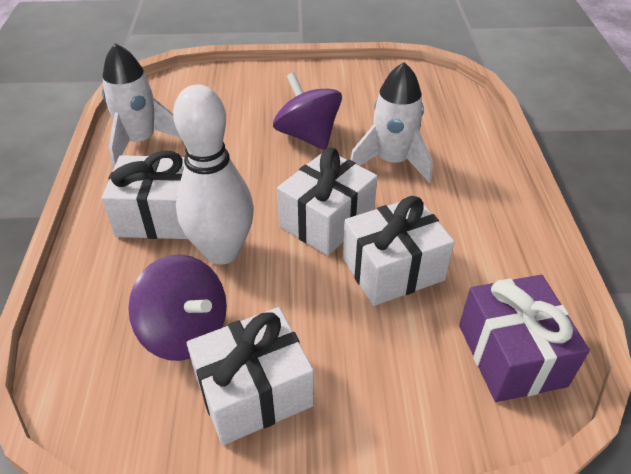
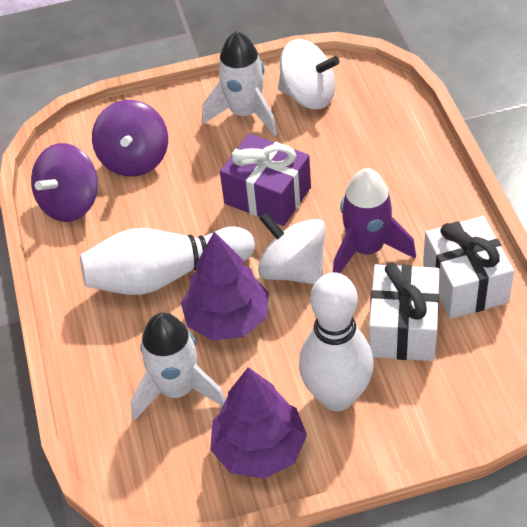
purple rocket: 0 -> 1
purple tree: 0 -> 2
white bowling pin: 1 -> 2
white gift: 4 -> 2
white spinning top: 0 -> 2

